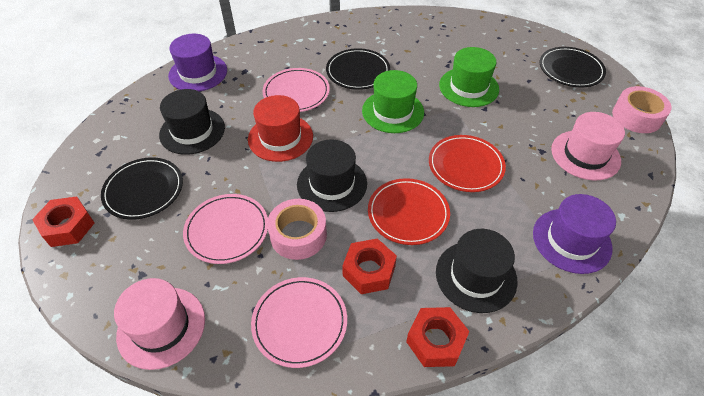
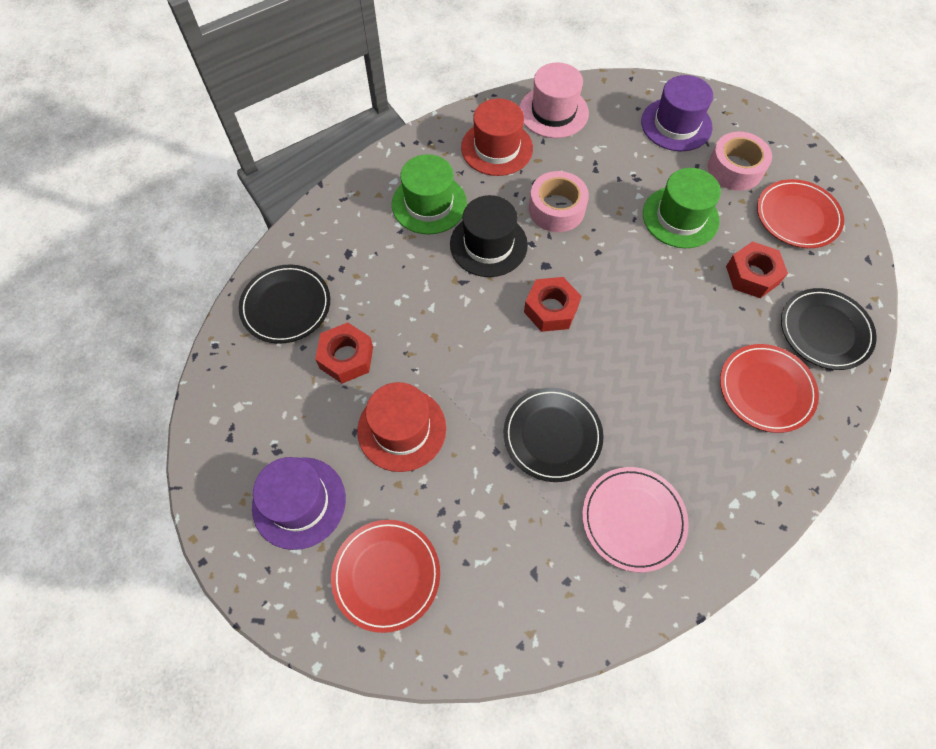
black hat: 3 -> 1
pink hat: 2 -> 1
pink plate: 3 -> 1
red hat: 1 -> 2
red plate: 2 -> 3

